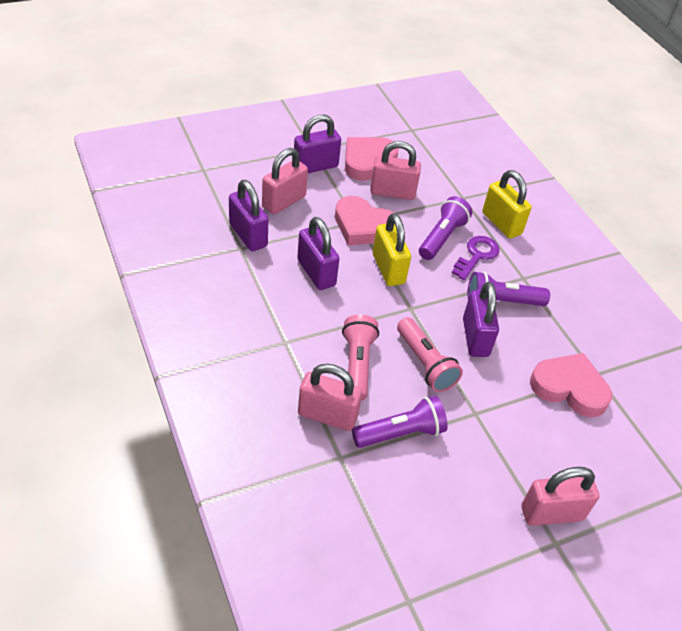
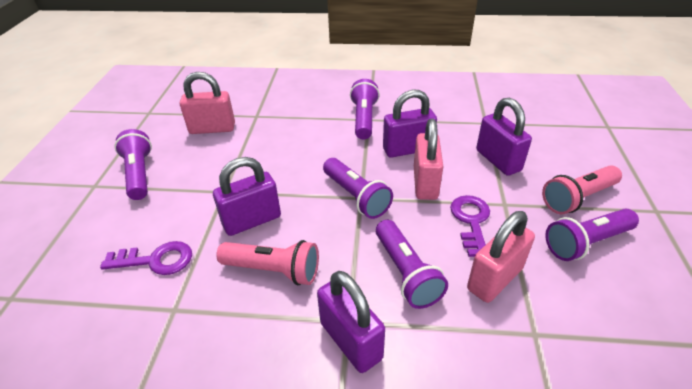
pink heart: 3 -> 0
pink padlock: 4 -> 3
purple flashlight: 3 -> 5
purple key: 1 -> 2
yellow padlock: 2 -> 0

